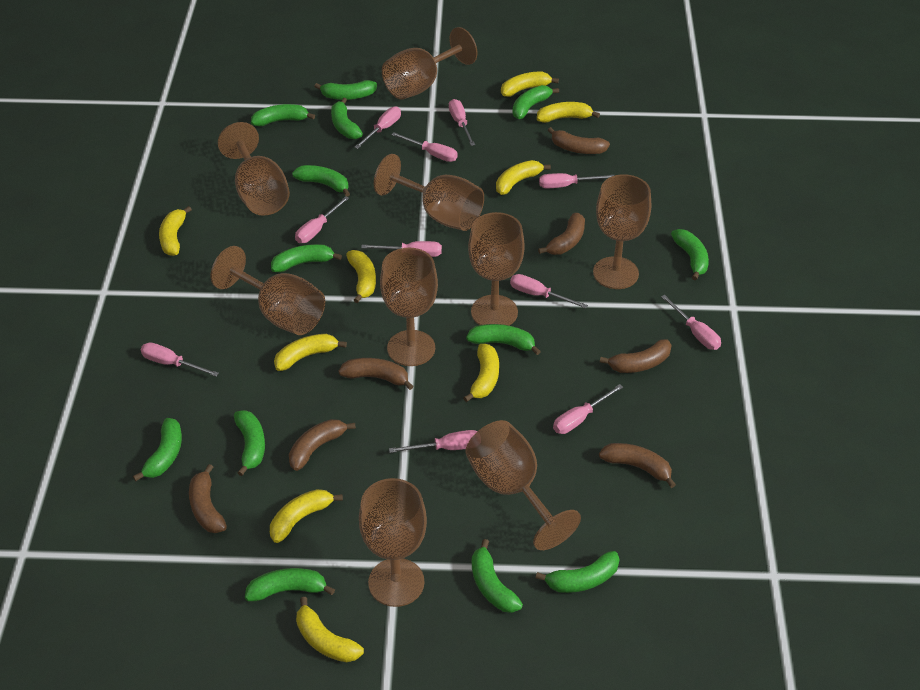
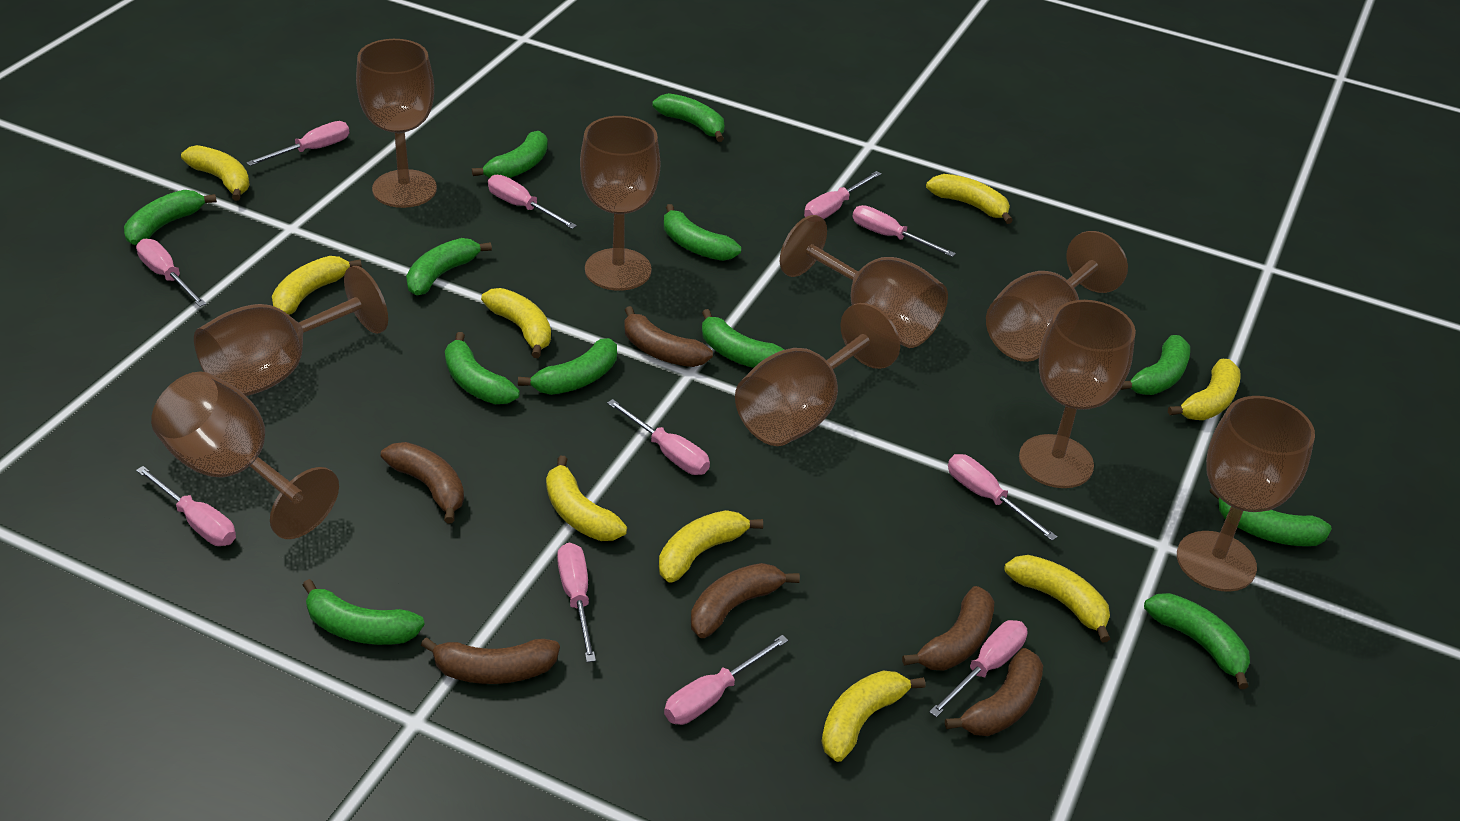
brown banana: 7 -> 6
green banana: 13 -> 12

